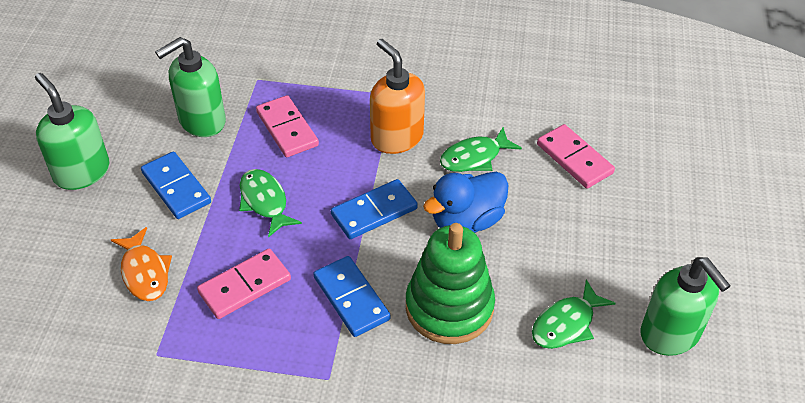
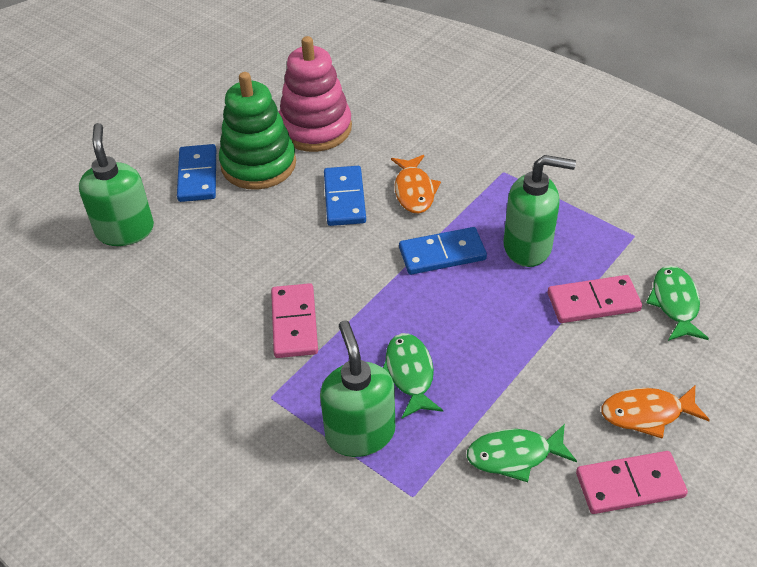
blue duck: 1 -> 0
orange fish: 1 -> 2
orange soap dispenser: 1 -> 0
pink stacking toy: 0 -> 1

